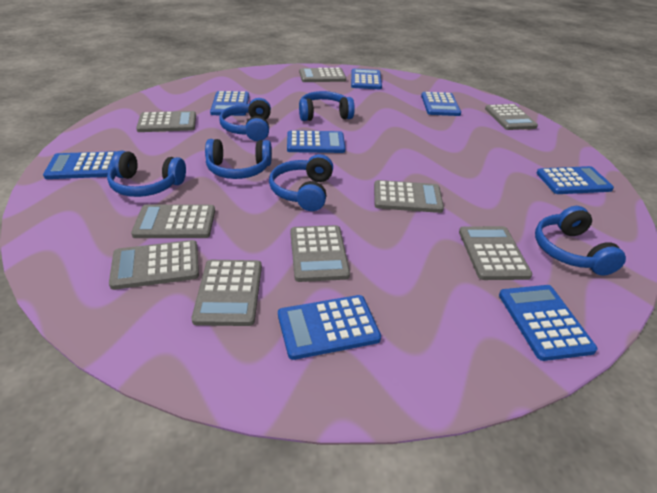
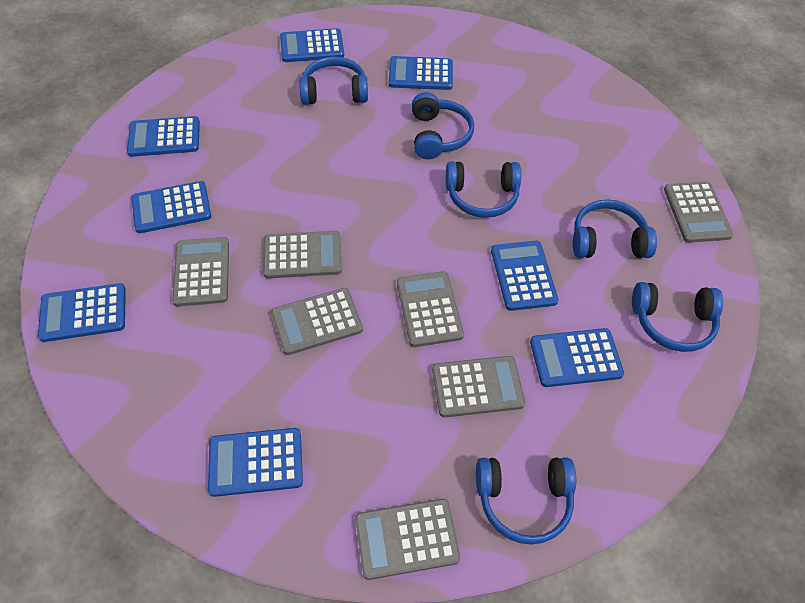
grey calculator: 9 -> 7

